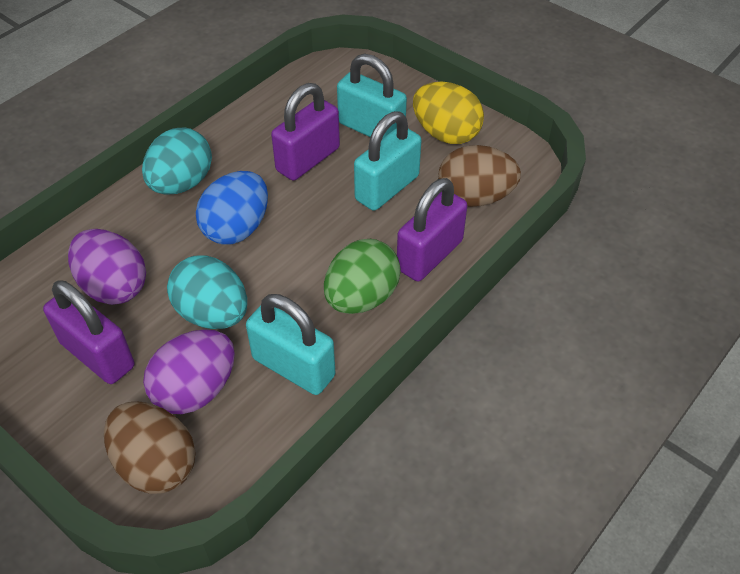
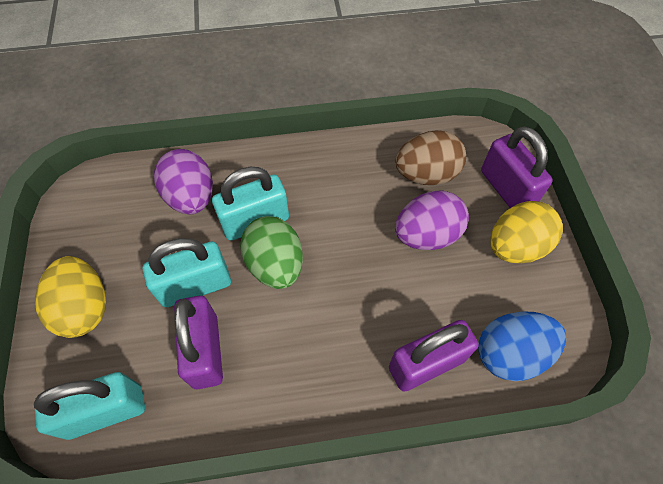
brown egg: 2 -> 1
turquoise egg: 2 -> 0
yellow egg: 1 -> 2

